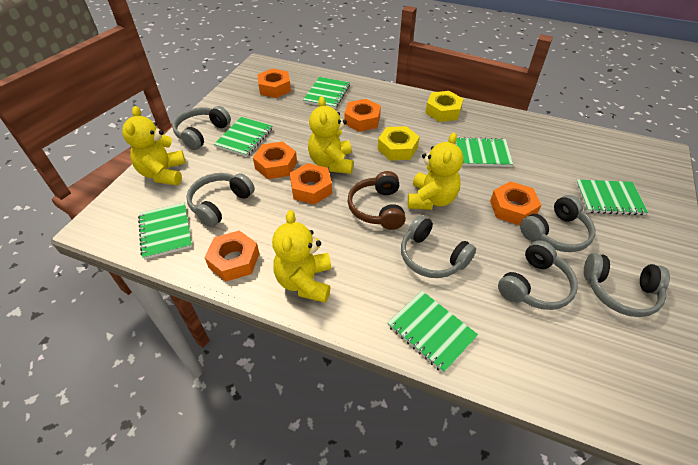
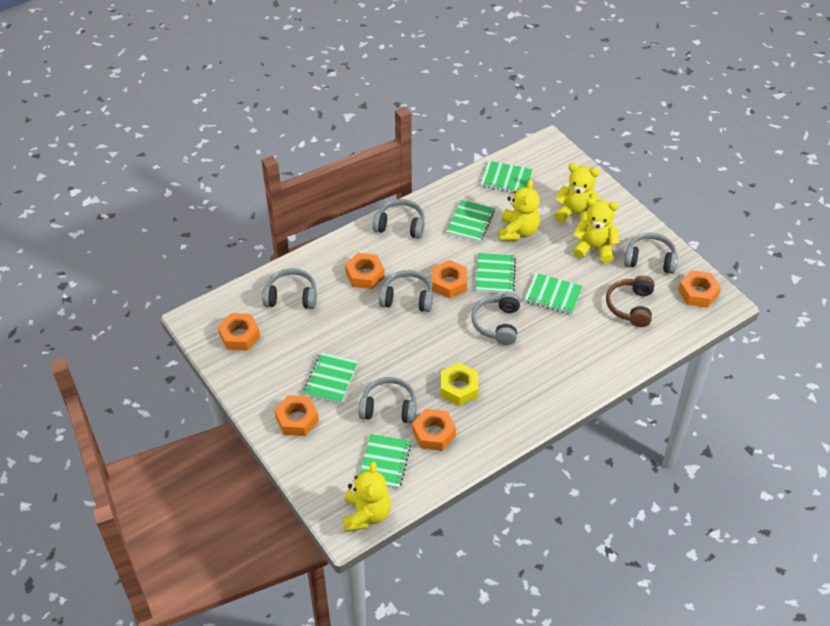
yellow nut: 2 -> 1

